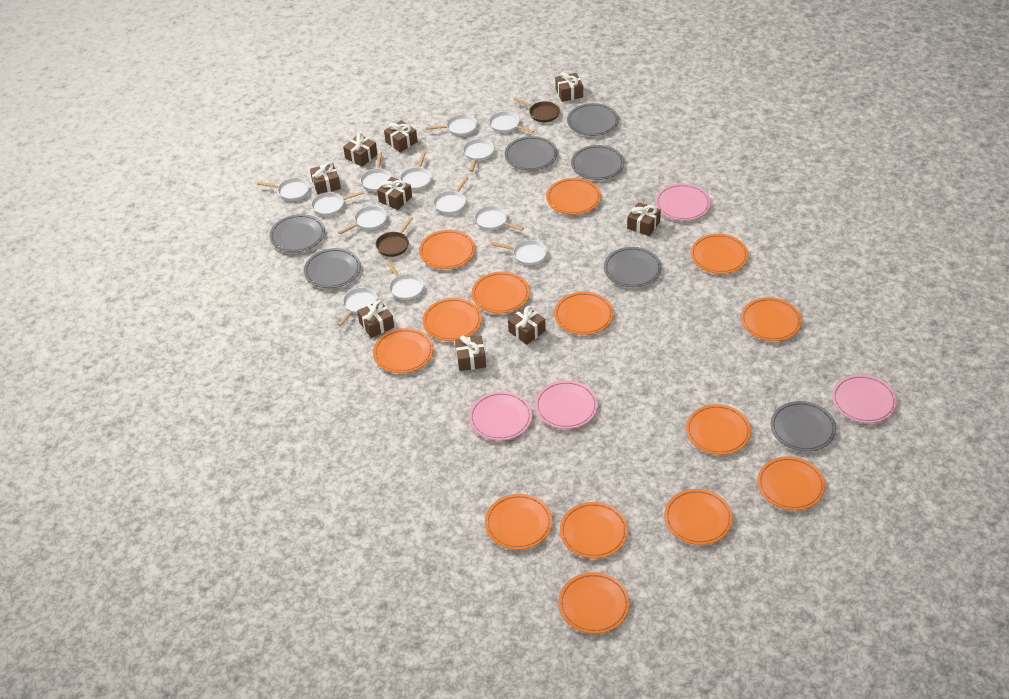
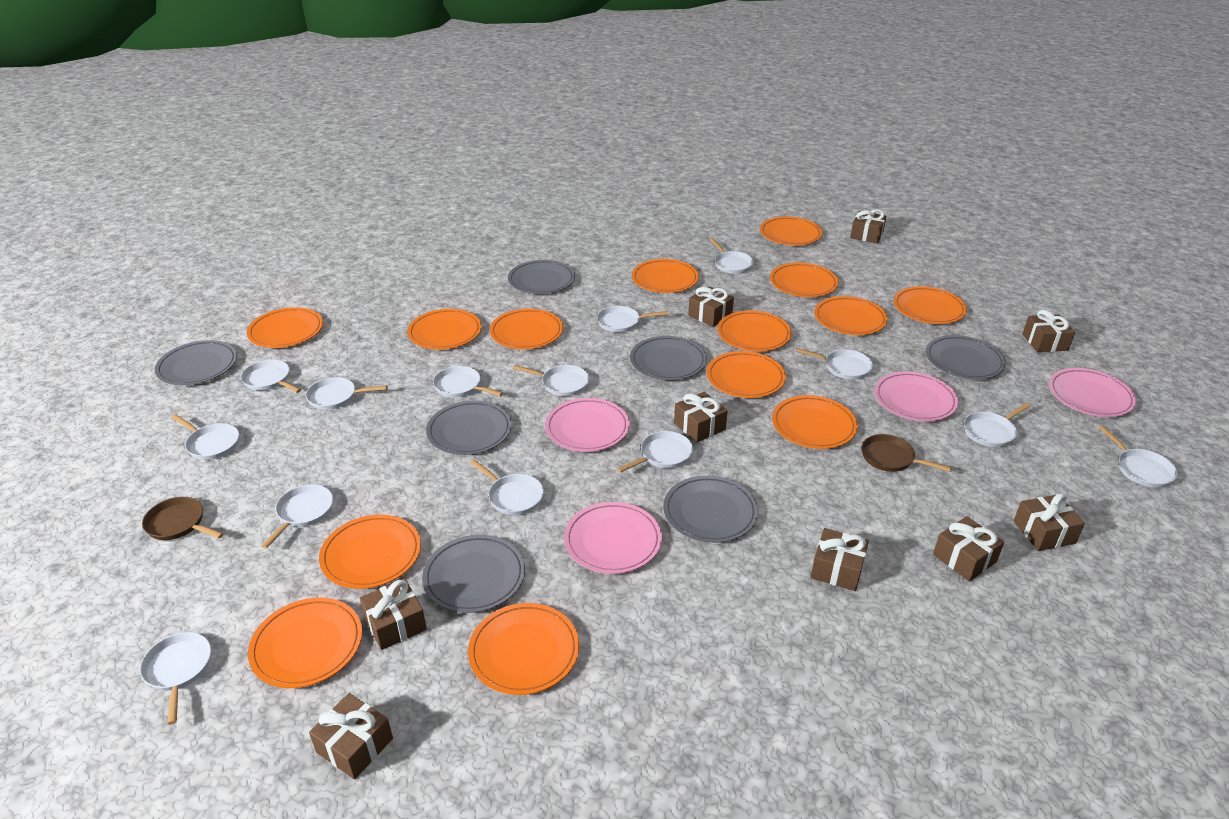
white pan: 13 -> 14

